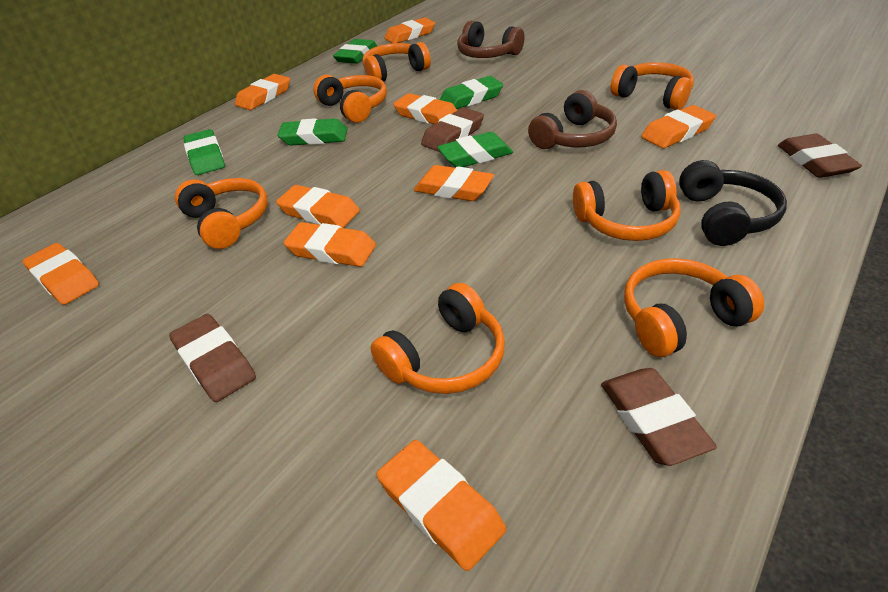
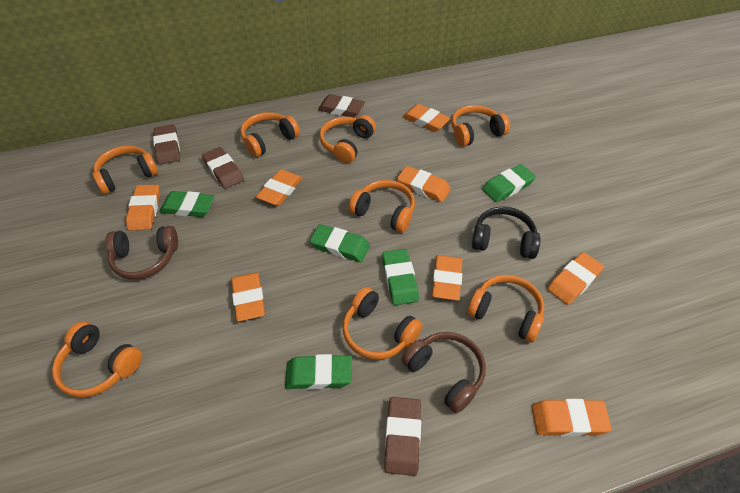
orange eraser: 9 -> 8
orange headphones: 7 -> 8

